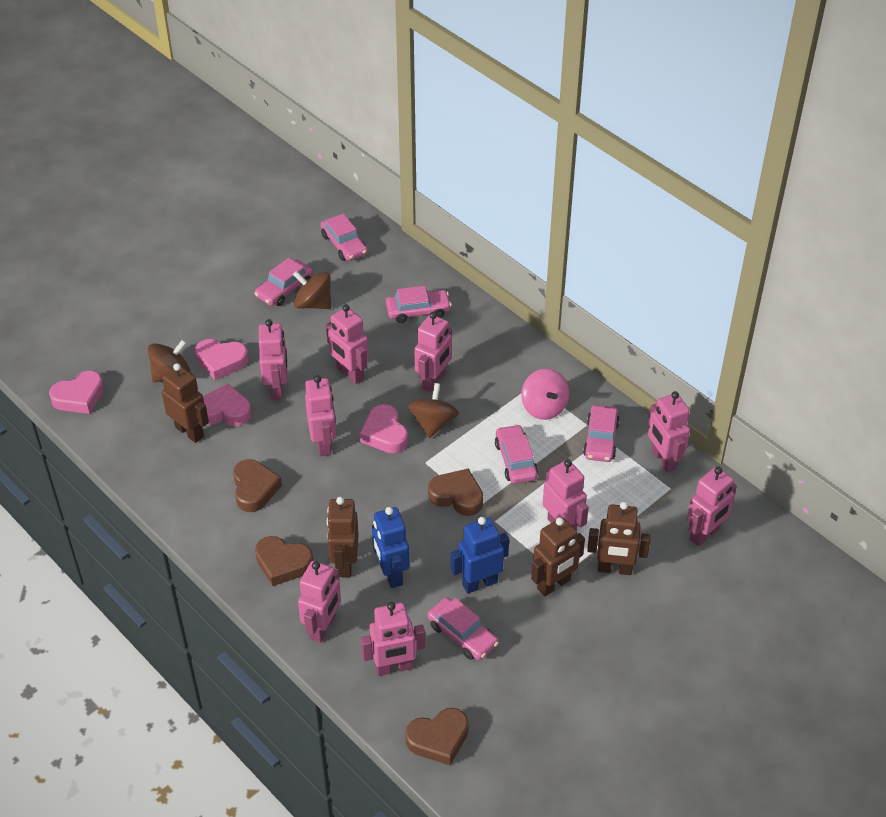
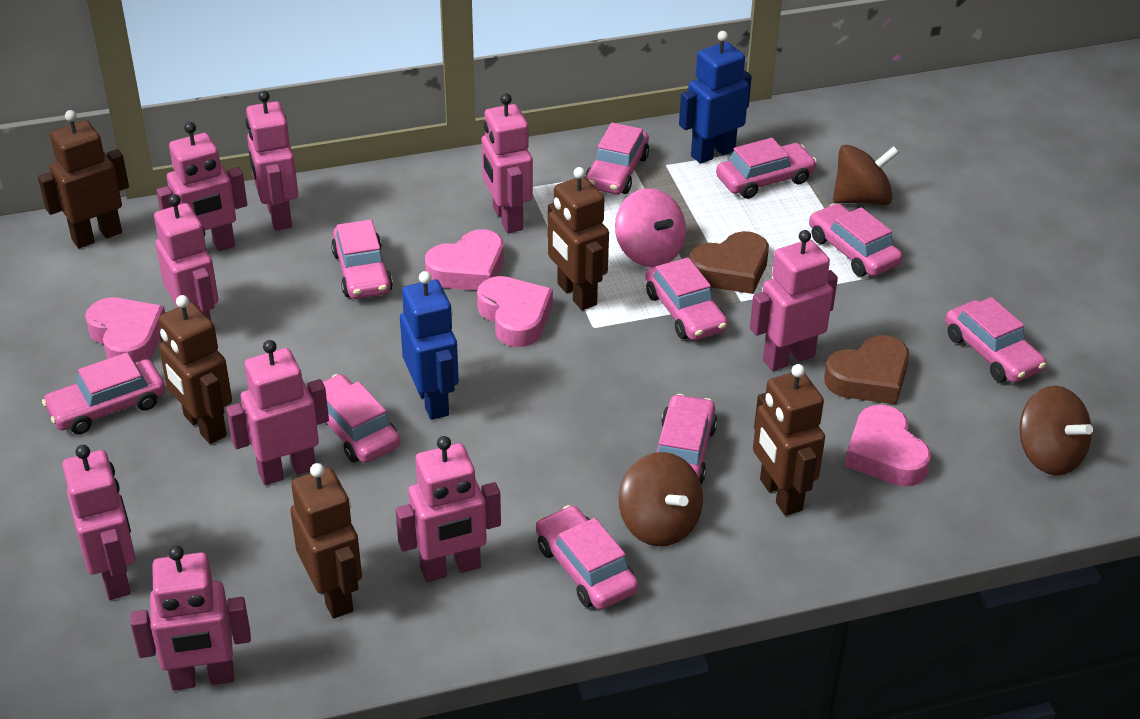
brown heart: 4 -> 2
brown robot: 4 -> 5
pink car: 6 -> 10

